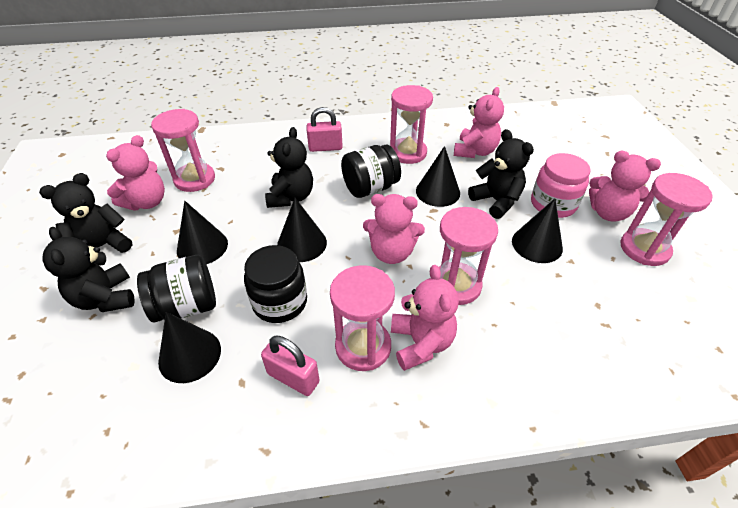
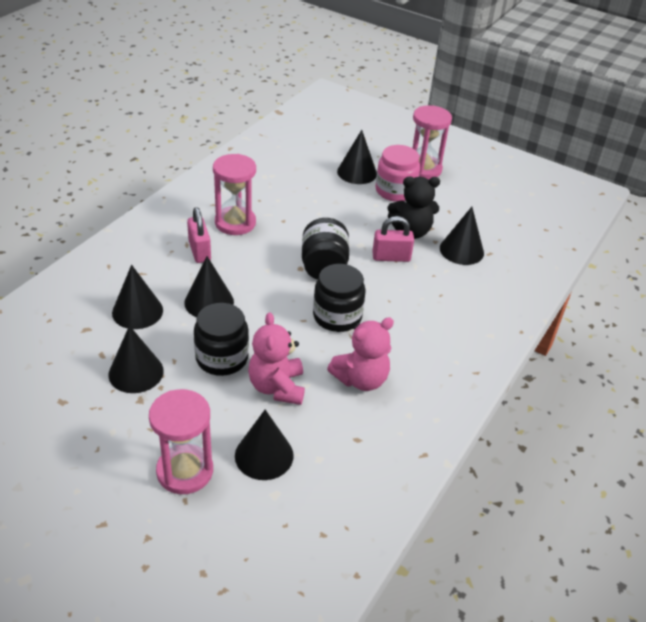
black cone: 5 -> 6
black teddy bear: 4 -> 1
pink hourglass: 5 -> 3
pink teddy bear: 5 -> 2

